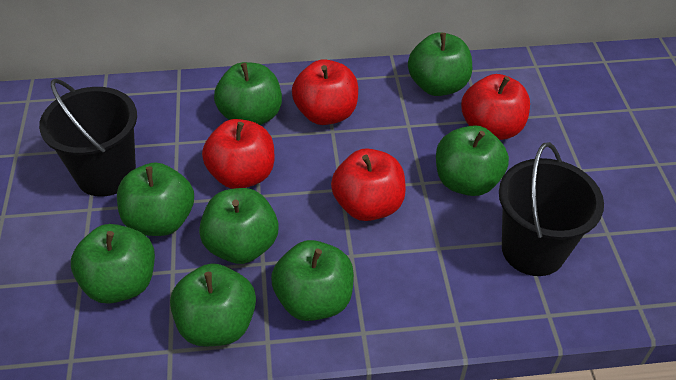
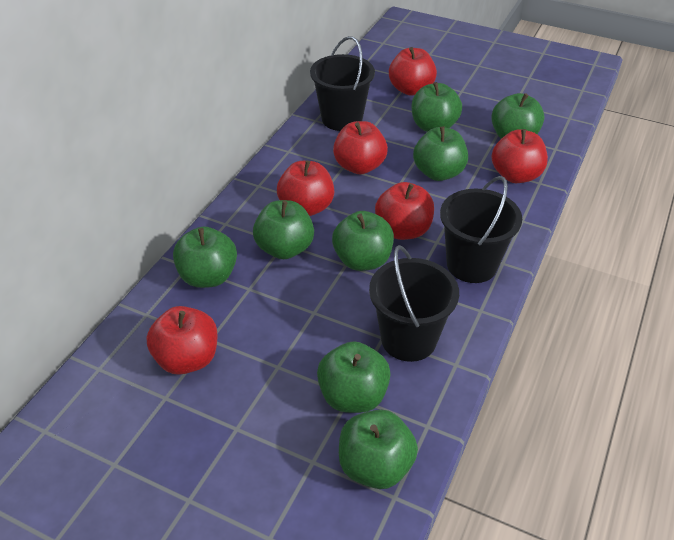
black bucket: 2 -> 3
red apple: 4 -> 6

